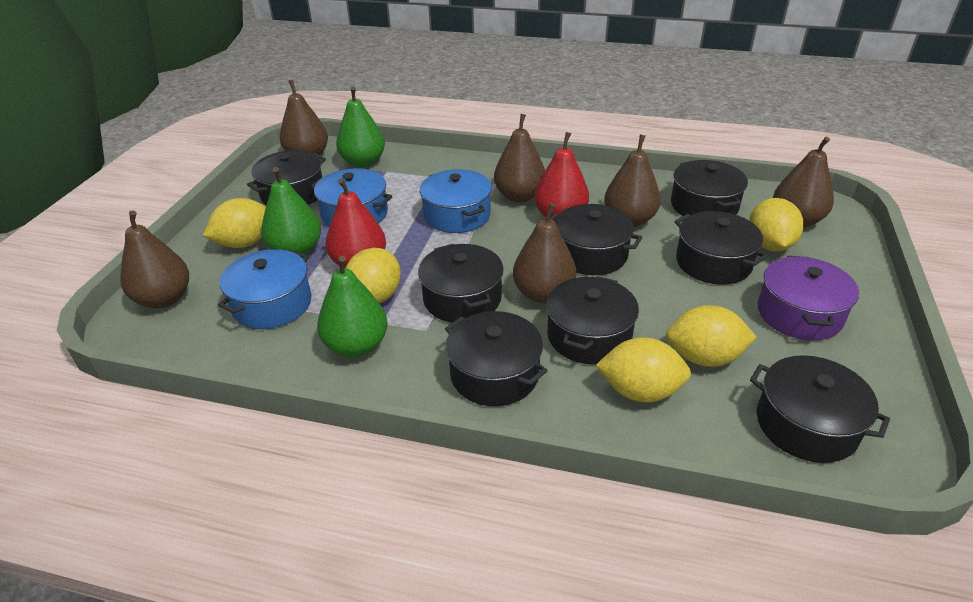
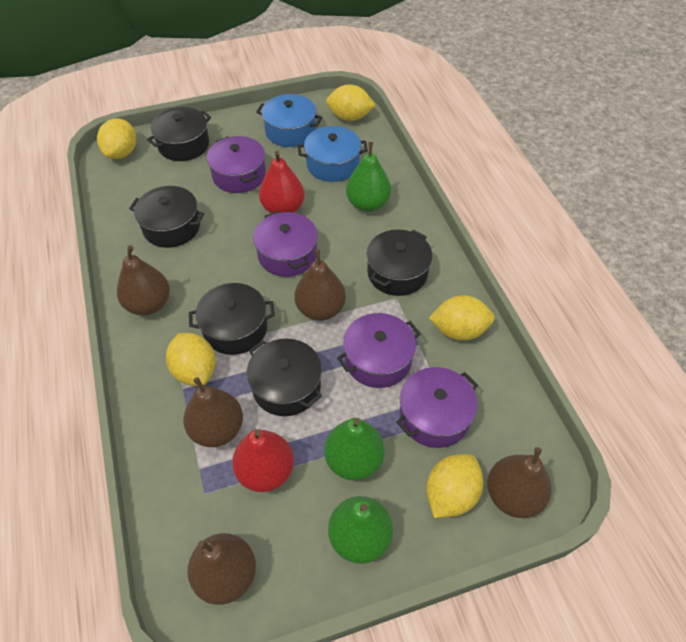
black pot: 8 -> 5
blue pot: 3 -> 2
brown pear: 6 -> 5
purple pot: 1 -> 4

